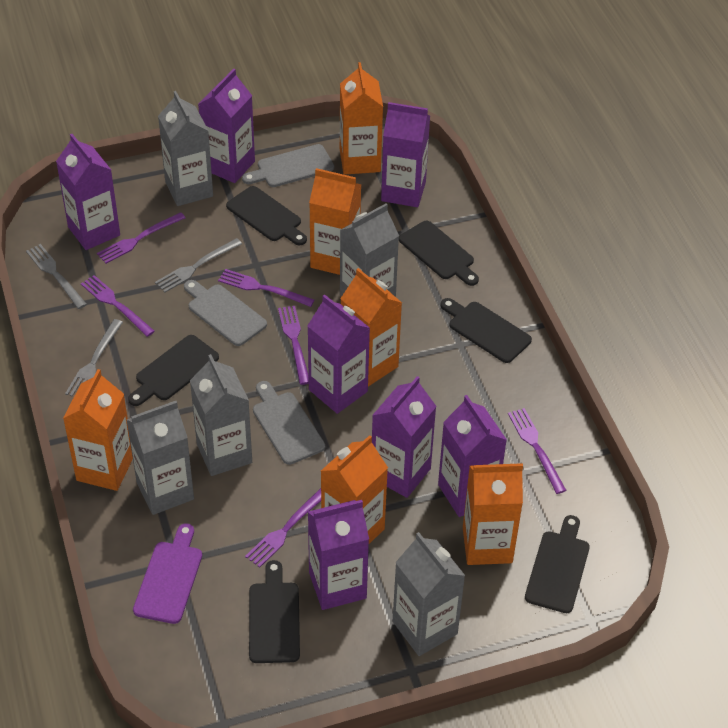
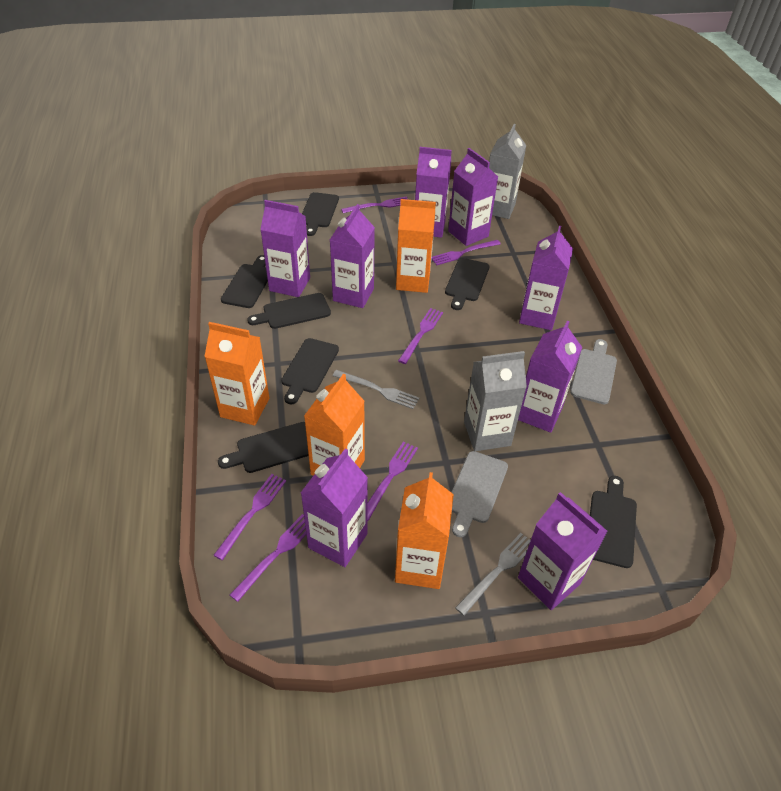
black cutting board: 6 -> 7
grey carton: 5 -> 2
grey cutting board: 3 -> 2
grey fork: 3 -> 2
orange carton: 6 -> 4
purple carton: 7 -> 8
purple cutting board: 1 -> 0

